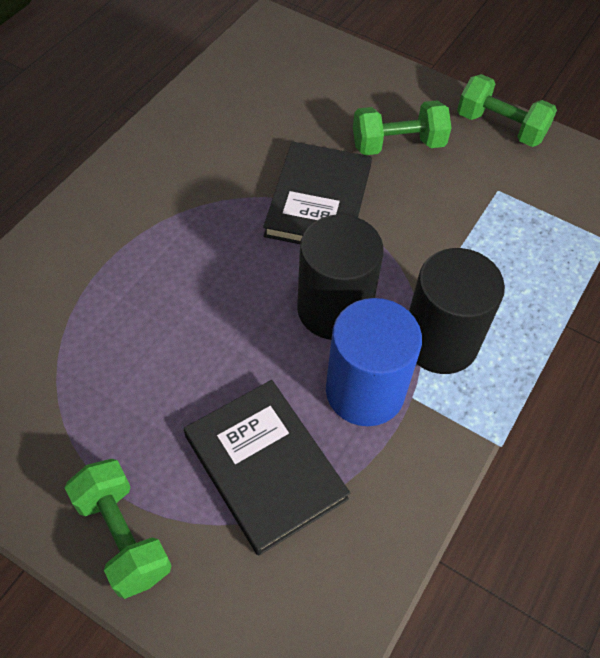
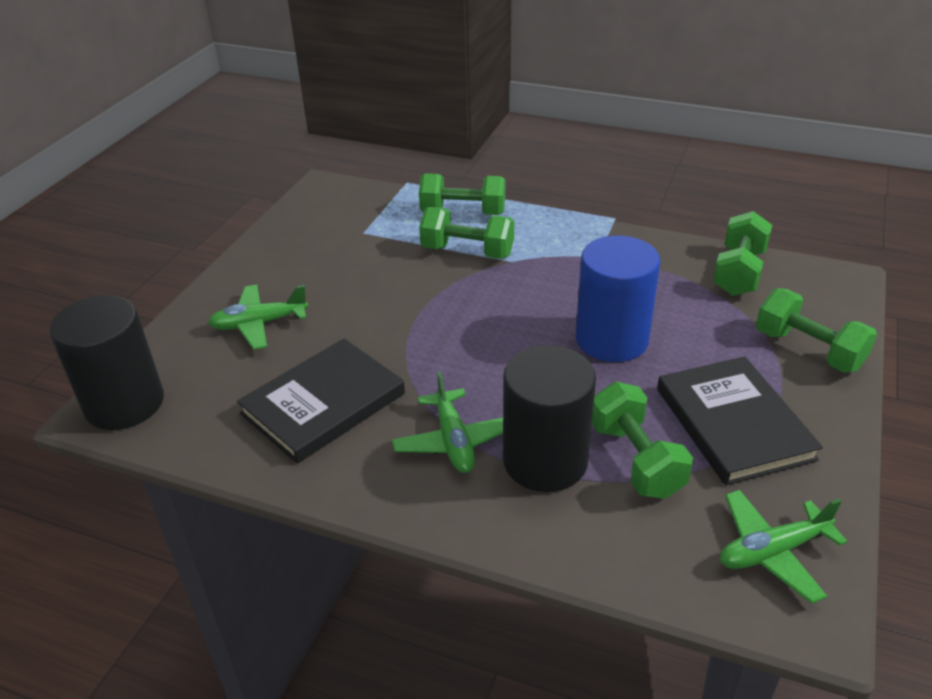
green dumbbell: 3 -> 5
green plane: 0 -> 3

